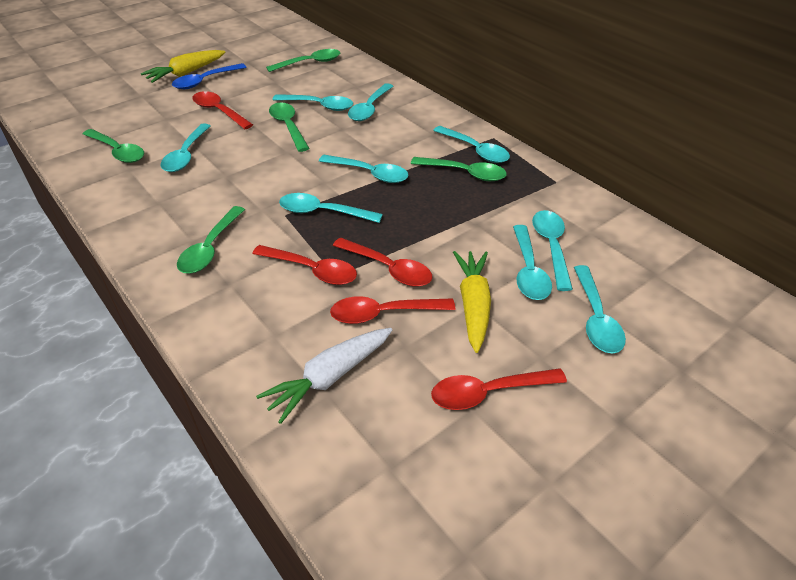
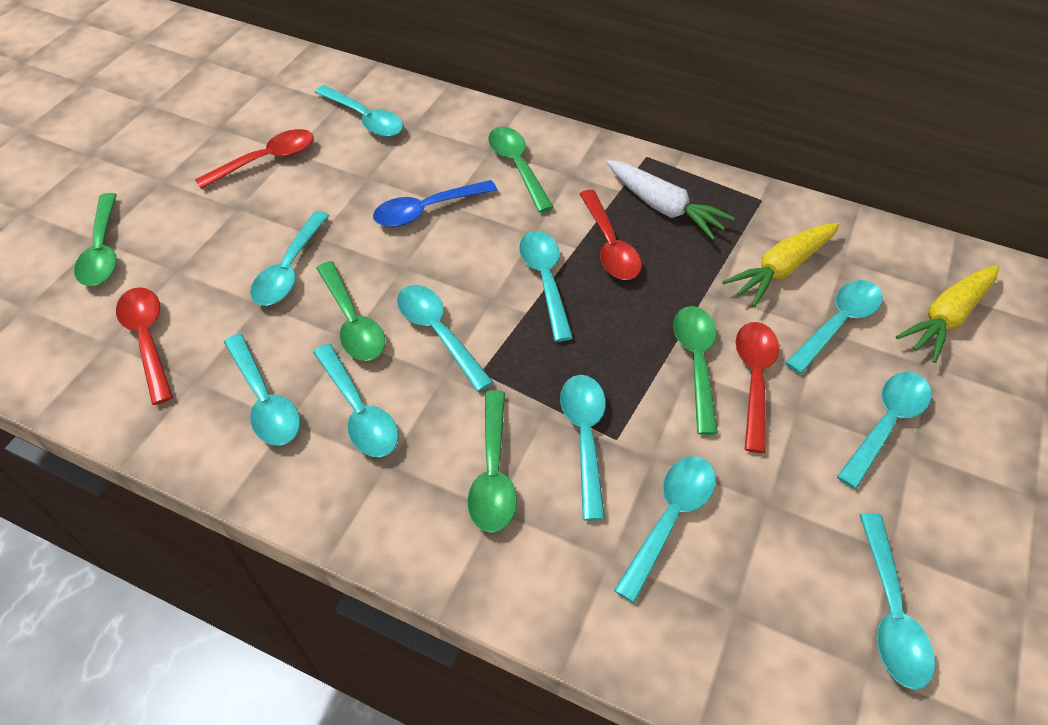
red spoon: 5 -> 4
turquoise spoon: 9 -> 11

